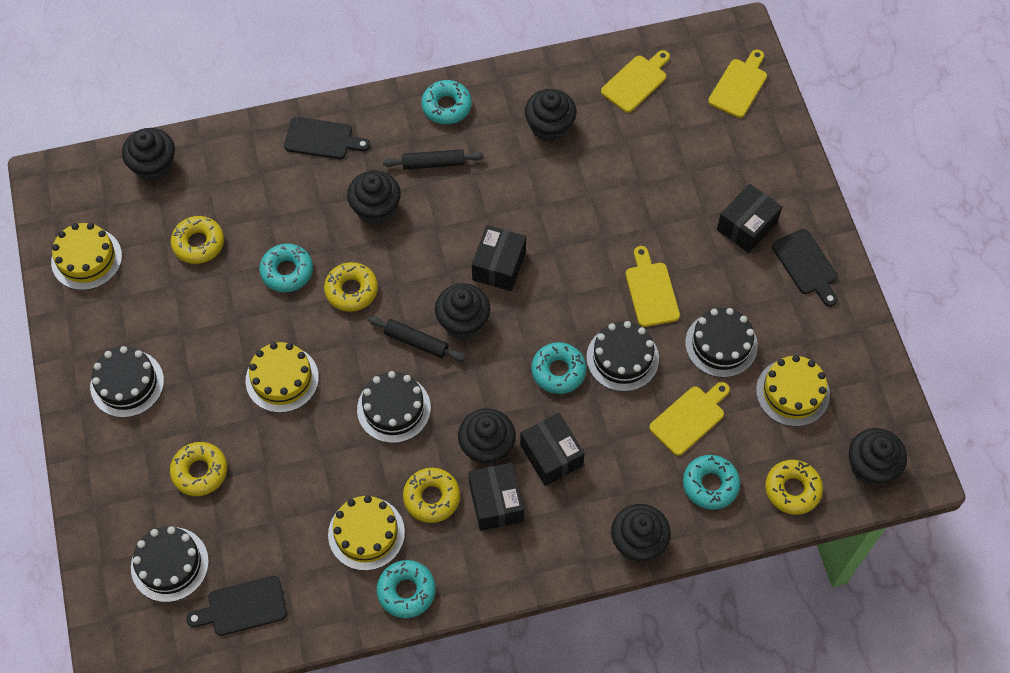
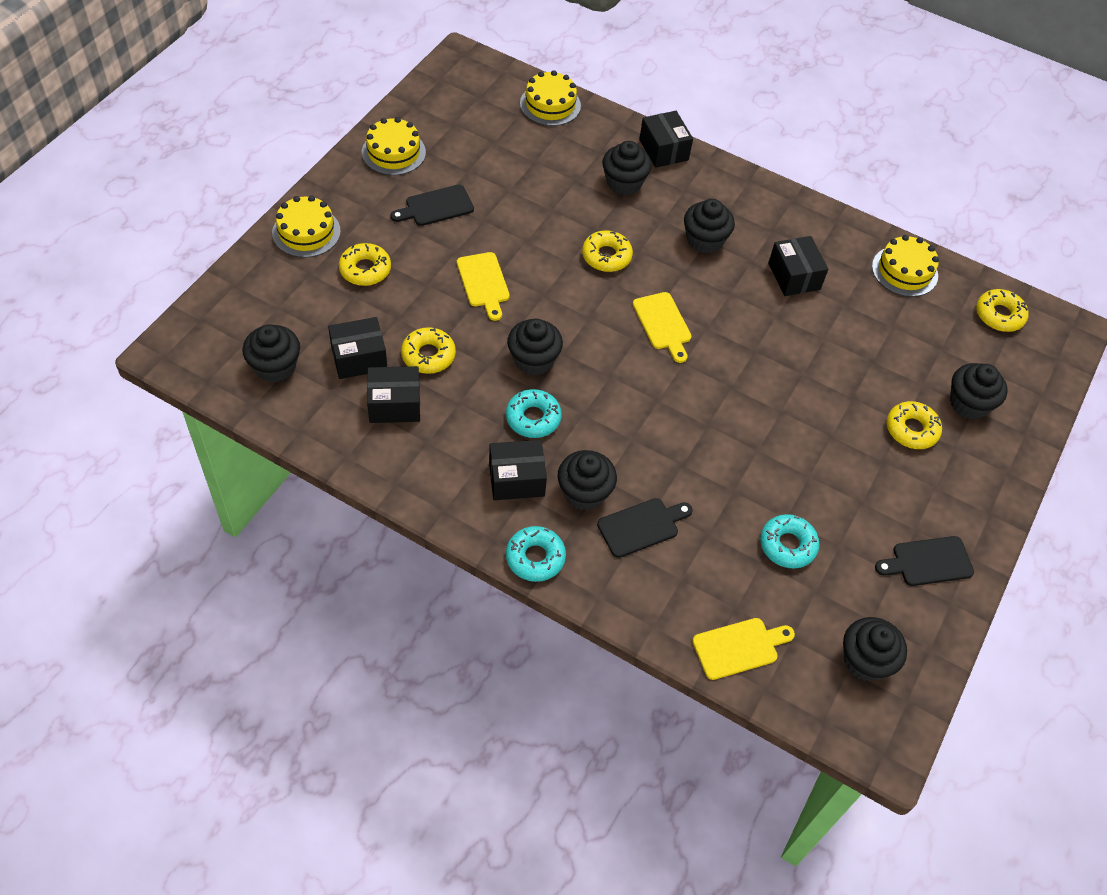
black box: 4 -> 5
black cake: 5 -> 0
black rolling pin: 2 -> 0
turquoise donut: 5 -> 3
yellow cutting board: 4 -> 3

